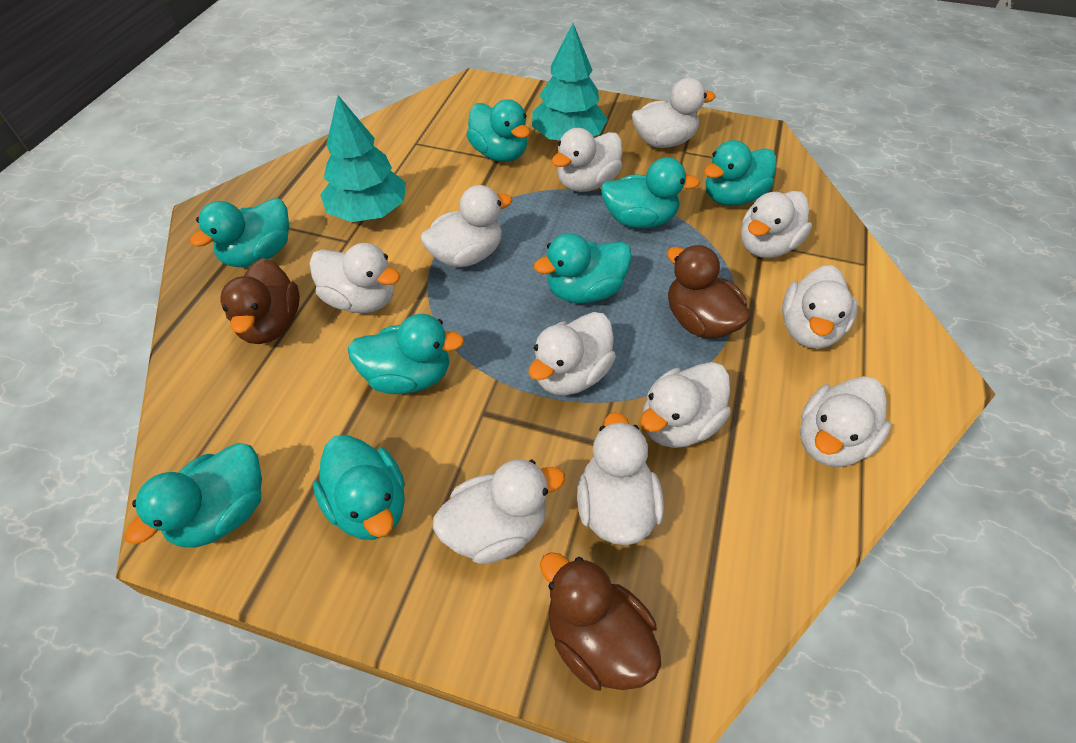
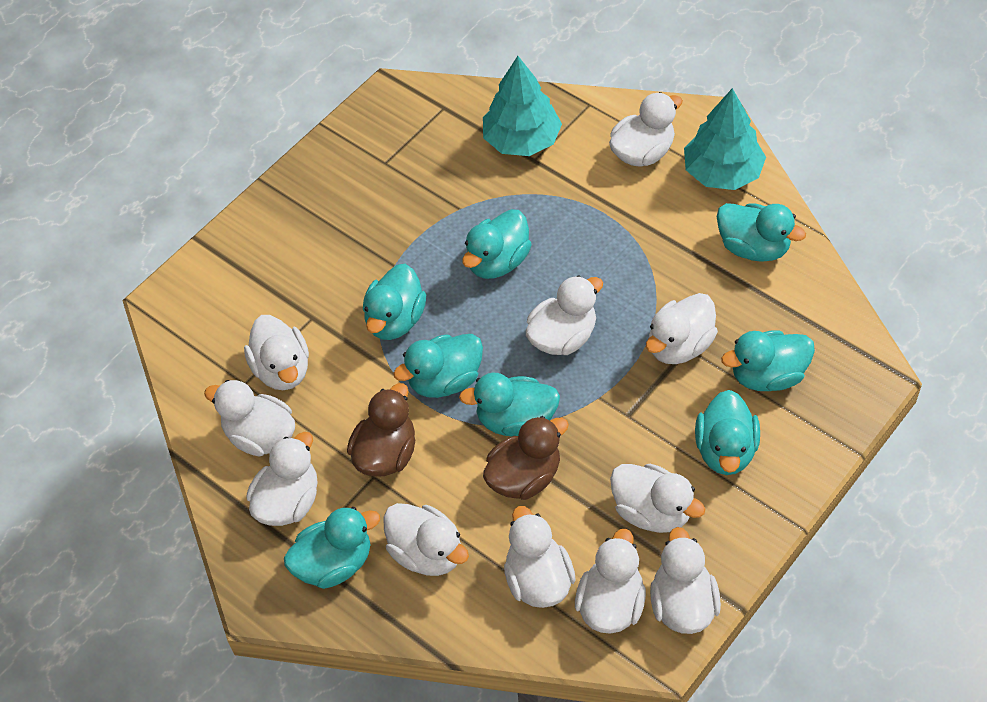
brown duck: 3 -> 2

